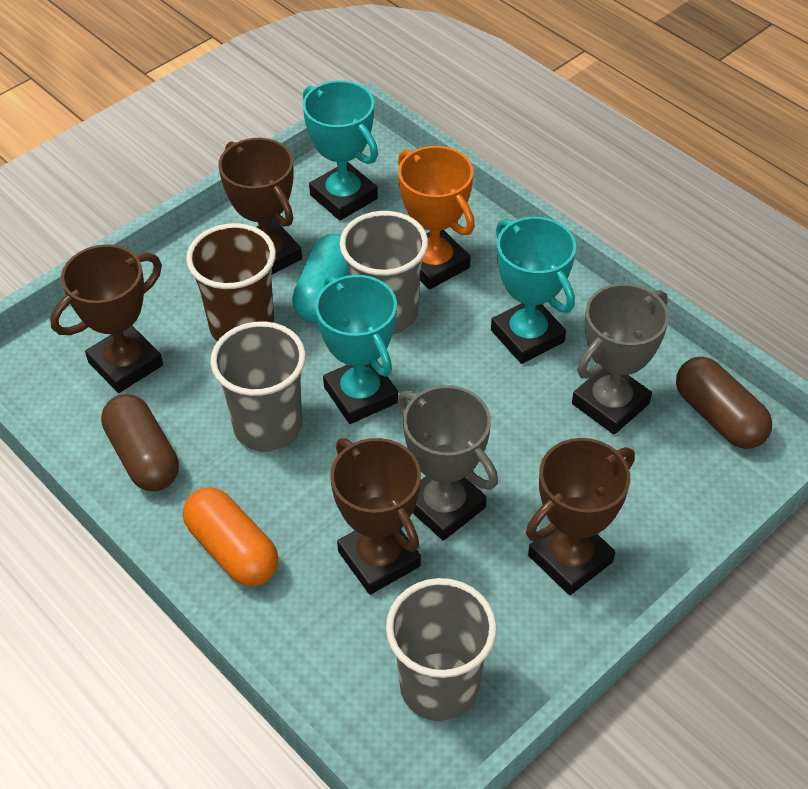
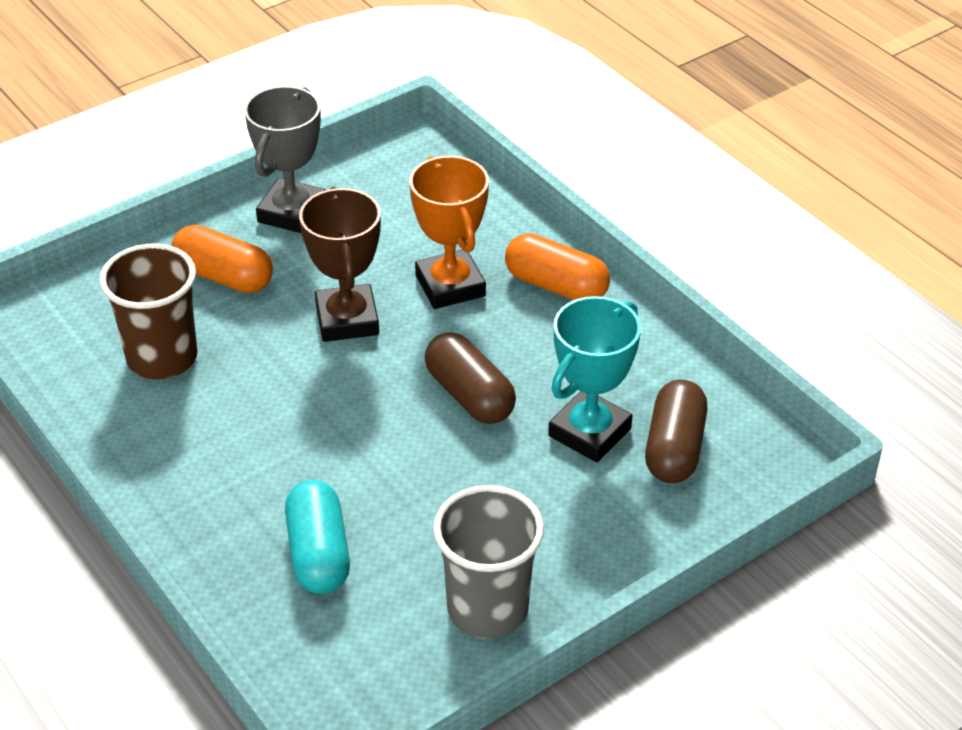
brown trophy: 4 -> 1
grey cup: 3 -> 1
grey trophy: 2 -> 1
orange capsule: 1 -> 2
turquoise trophy: 3 -> 1

